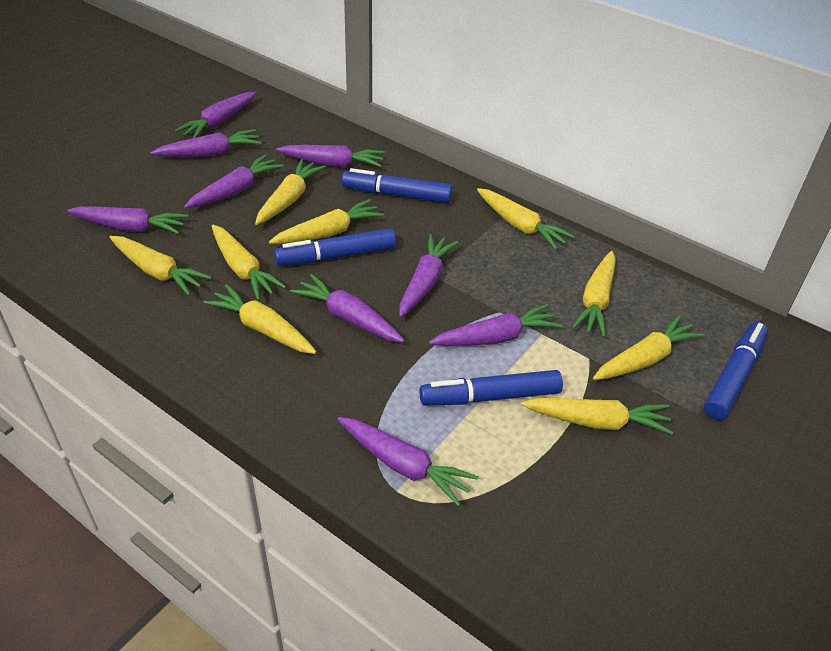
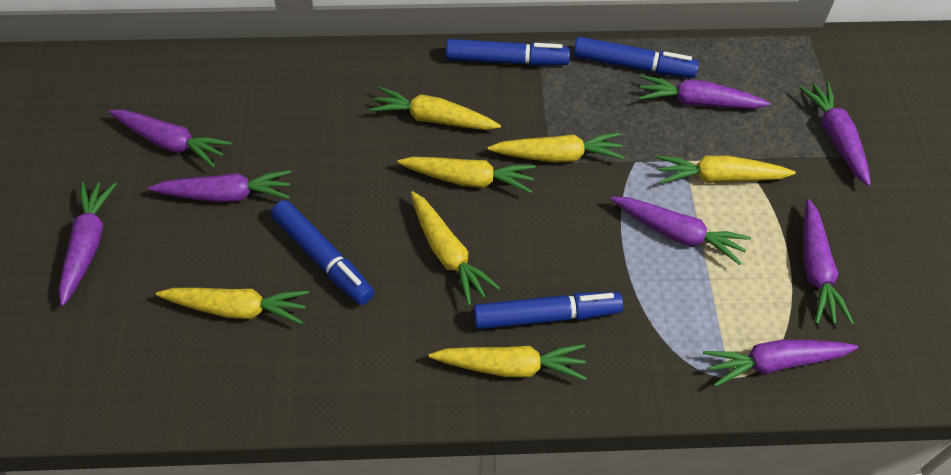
purple carrot: 9 -> 8
yellow carrot: 9 -> 7

